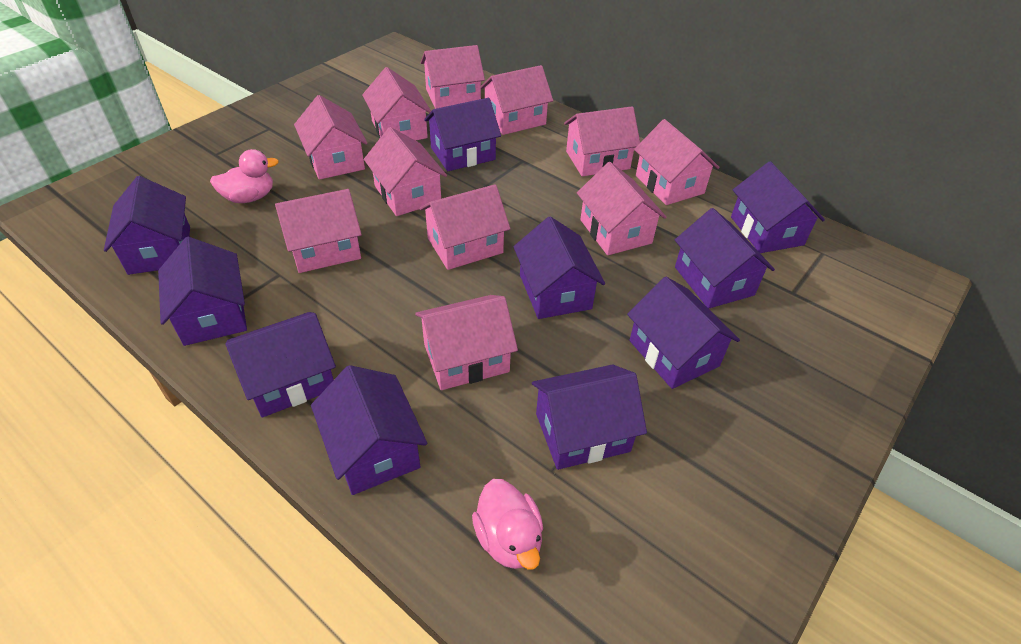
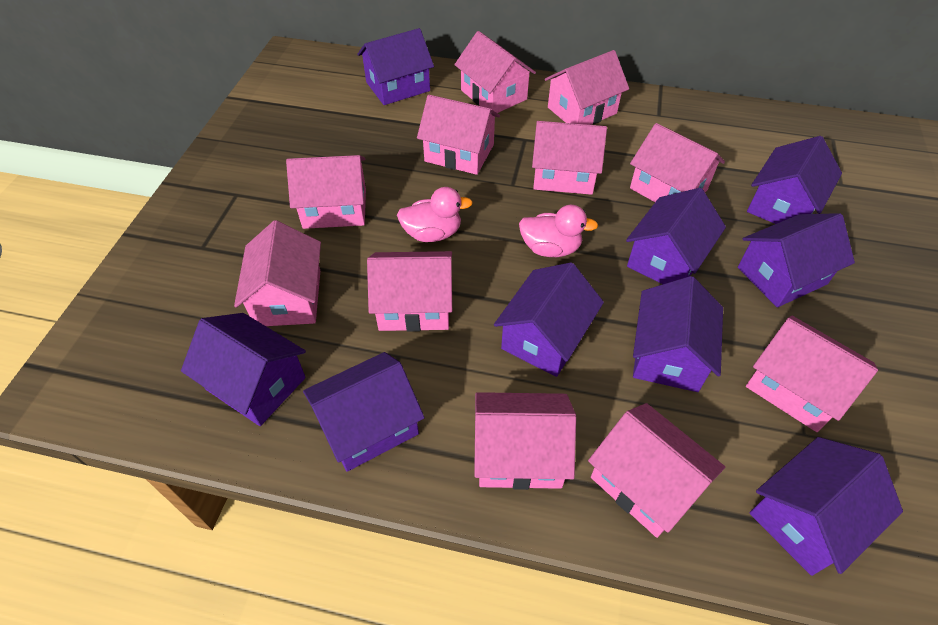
purple house: 10 -> 9

